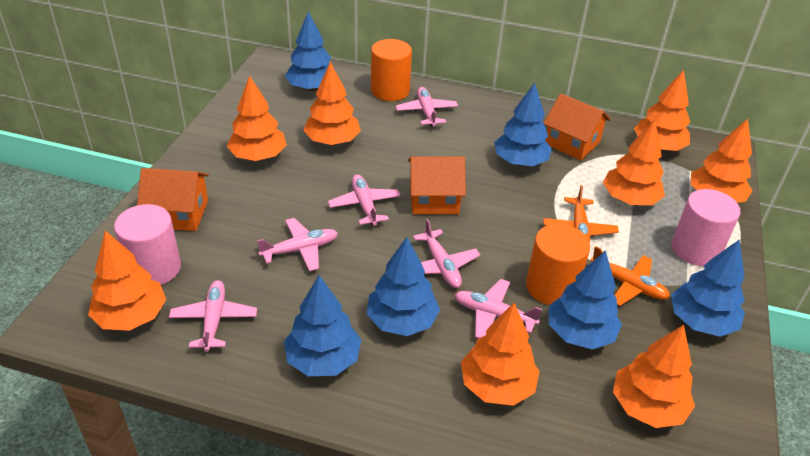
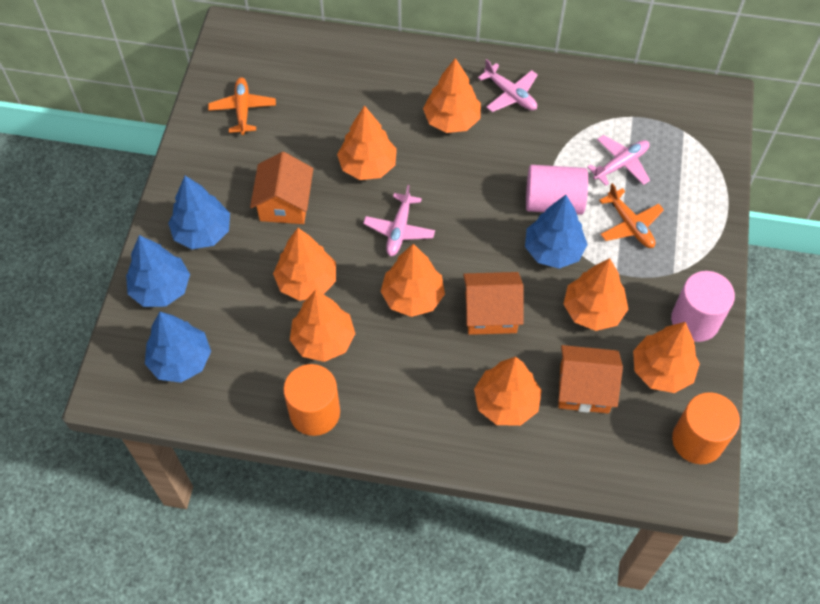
blue tree: 6 -> 4
pink plane: 6 -> 3

